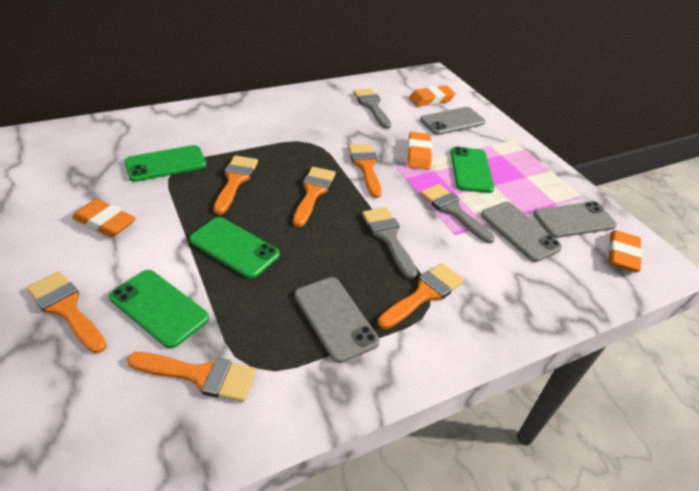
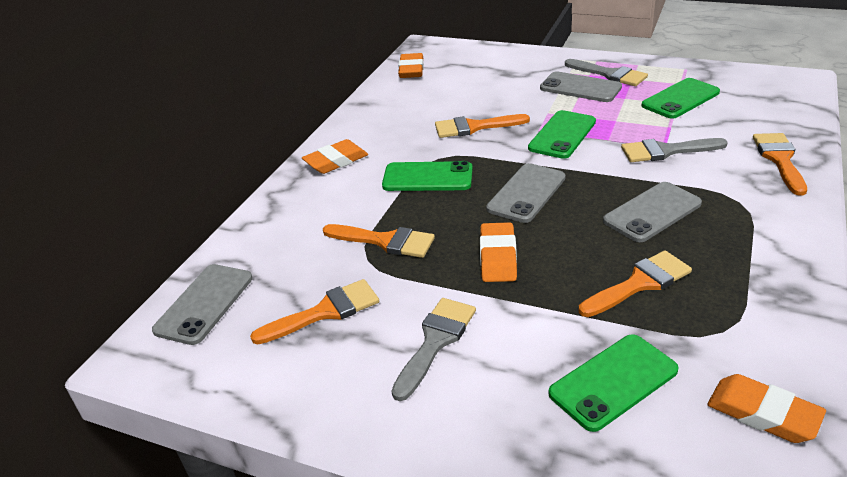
orange brush: 6 -> 5

